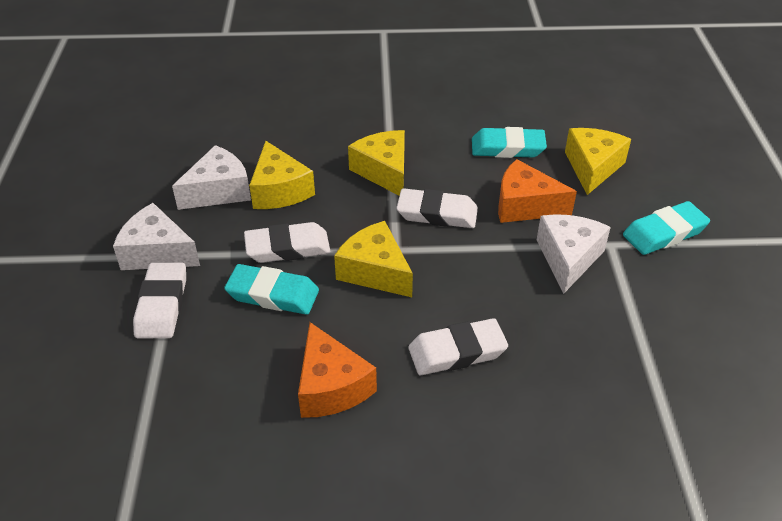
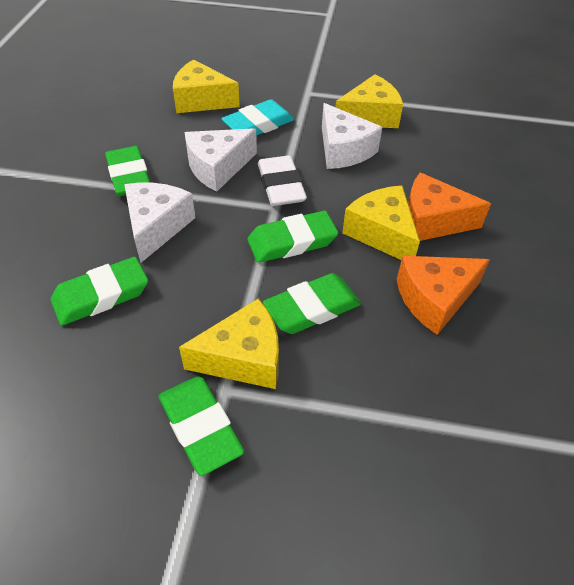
green eraser: 0 -> 5
turquoise eraser: 3 -> 1
white eraser: 4 -> 1

